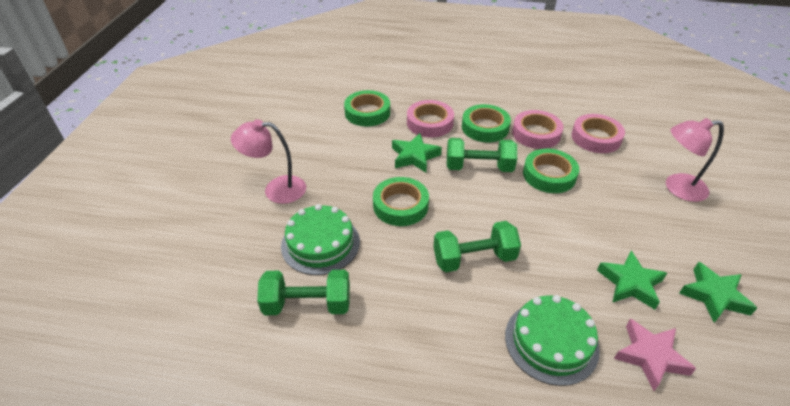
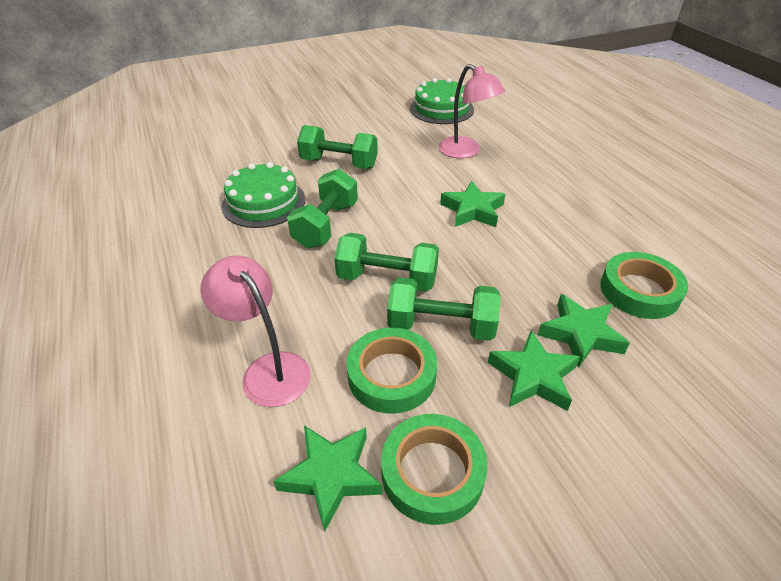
green dumbbell: 3 -> 4
green star: 3 -> 4
green tape: 4 -> 3
pink star: 1 -> 0
pink tape: 3 -> 0

